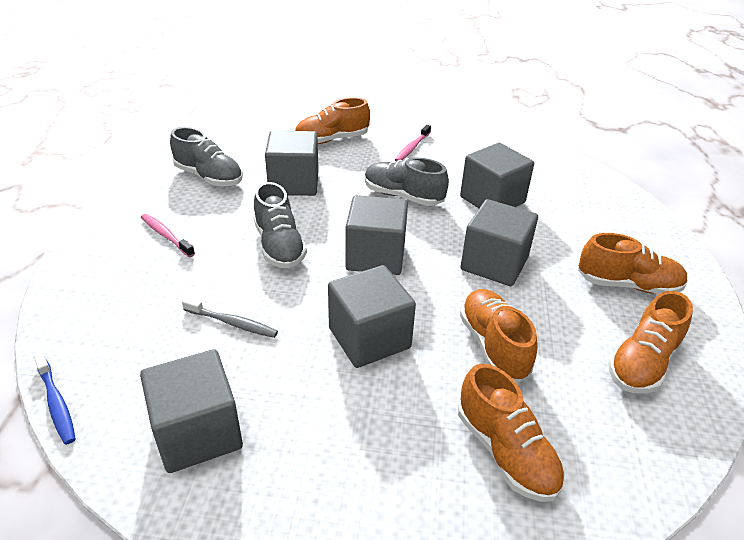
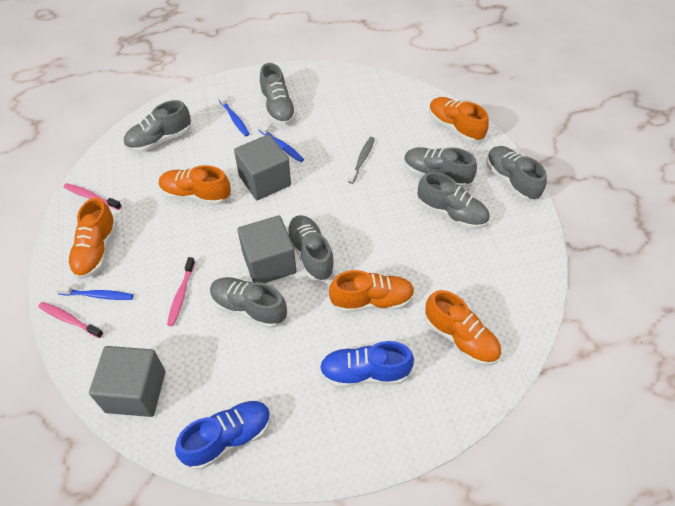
blue shoe: 0 -> 2
blue toothbrush: 1 -> 3
grey cube: 6 -> 3
grey shoe: 3 -> 7
pink toothbrush: 2 -> 3

